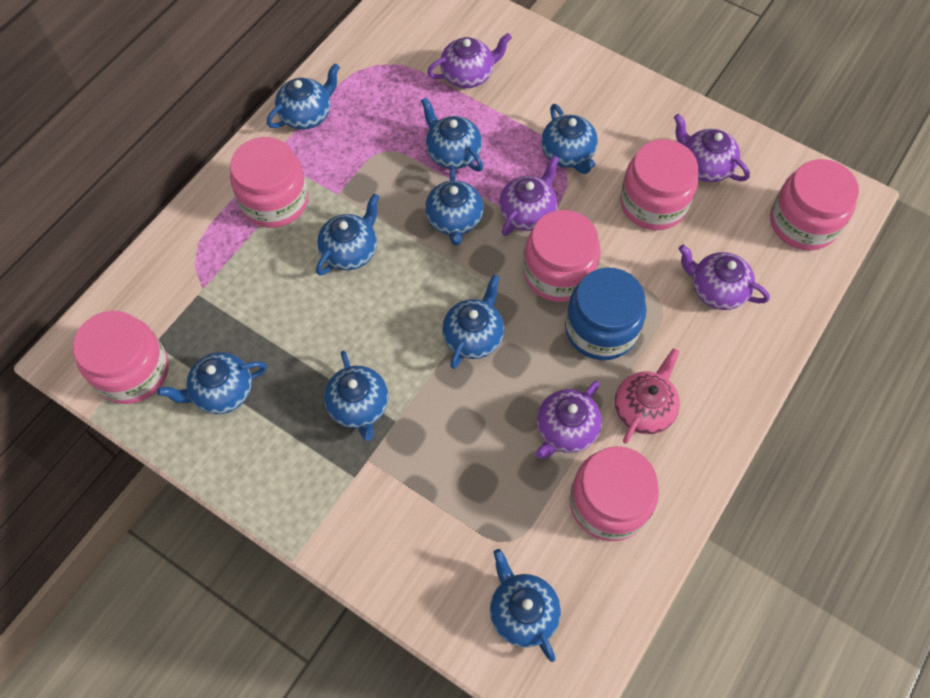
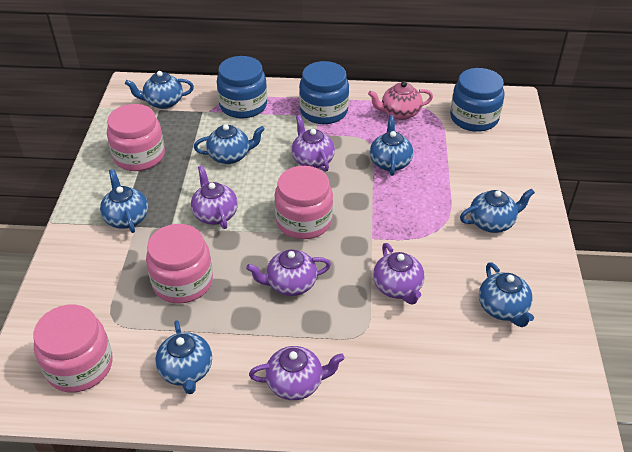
blue jar: 1 -> 3
blue teapot: 9 -> 7
pink jar: 6 -> 4

